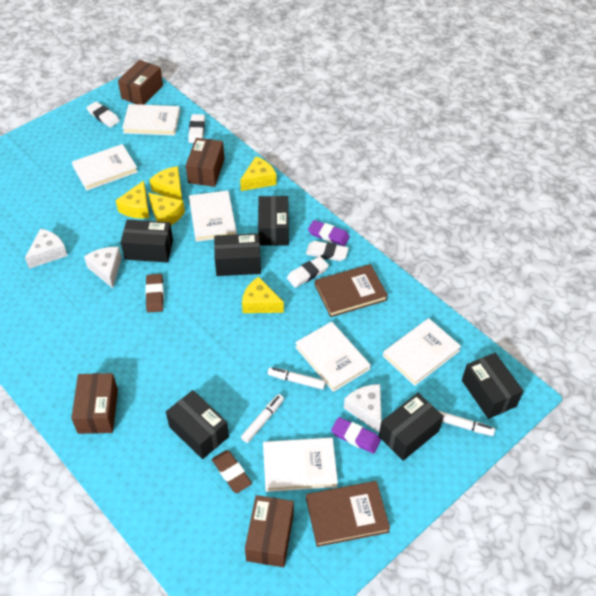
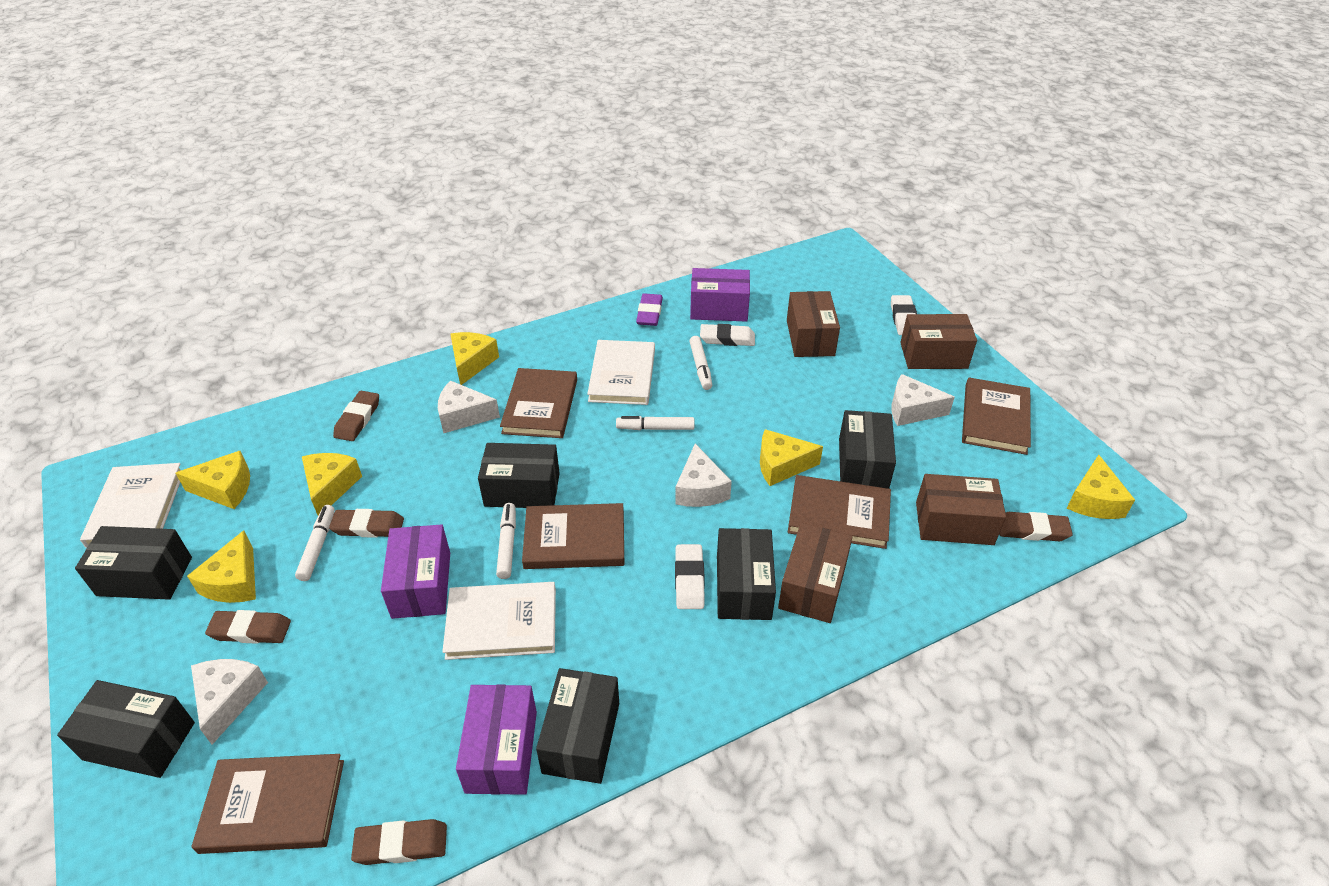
brown book: 2 -> 5
brown eraser: 2 -> 5
purple box: 0 -> 3
purple eraser: 2 -> 1
white book: 6 -> 3
white cheese: 3 -> 4
white eraser: 4 -> 3
white marker: 3 -> 4
yellow cheese: 5 -> 6

